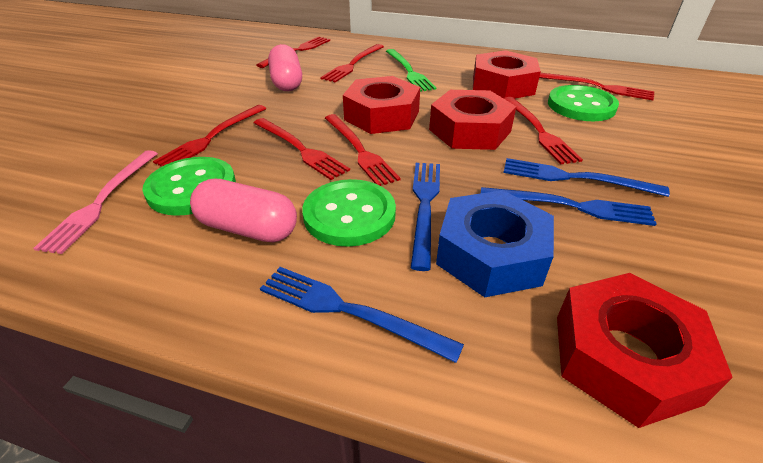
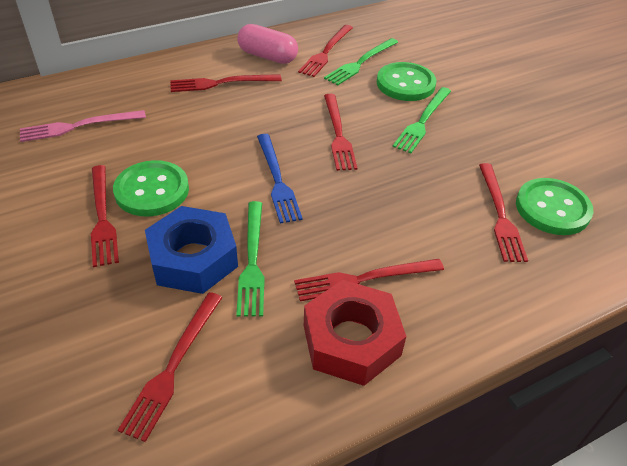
blue fork: 4 -> 1
green fork: 1 -> 3
pink capsule: 2 -> 1
red nut: 4 -> 1

